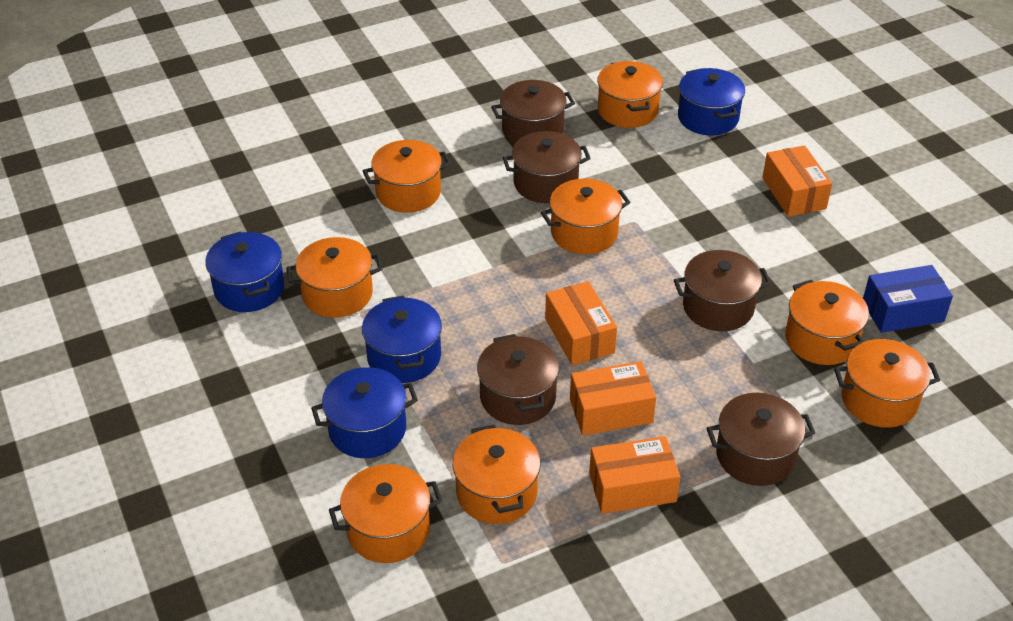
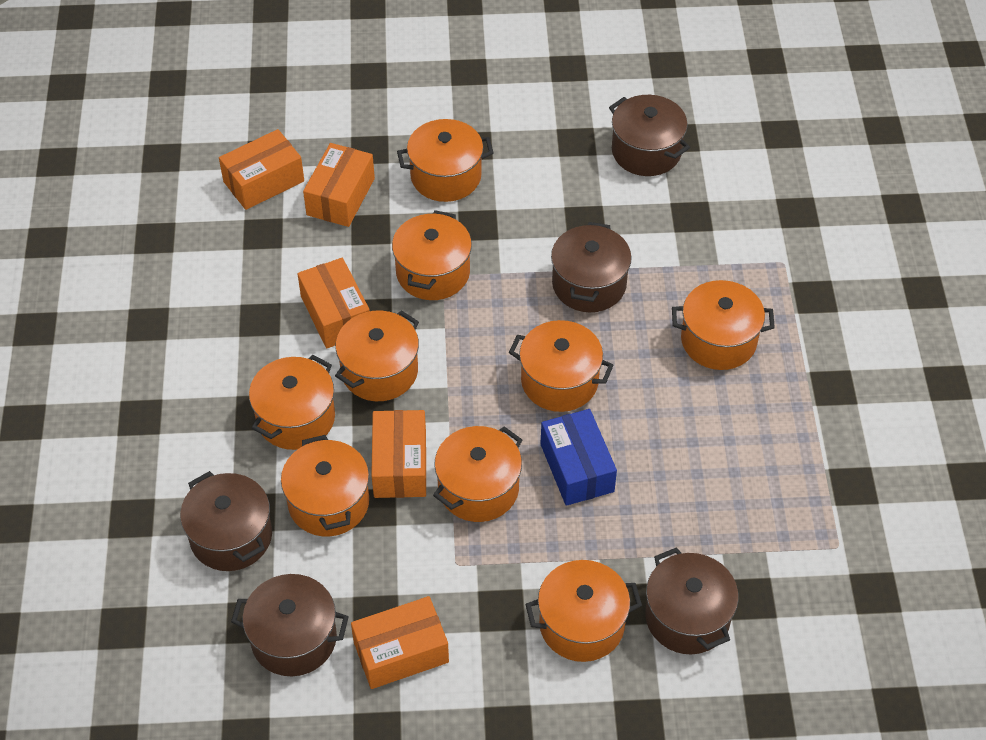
blue pot: 4 -> 0
orange box: 4 -> 5
orange pot: 8 -> 9

